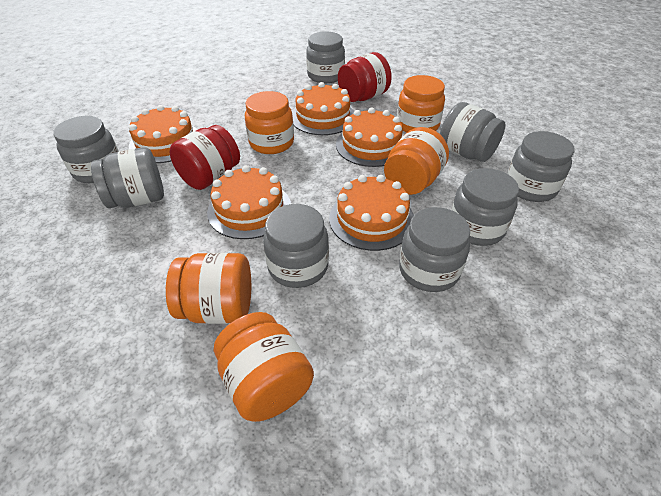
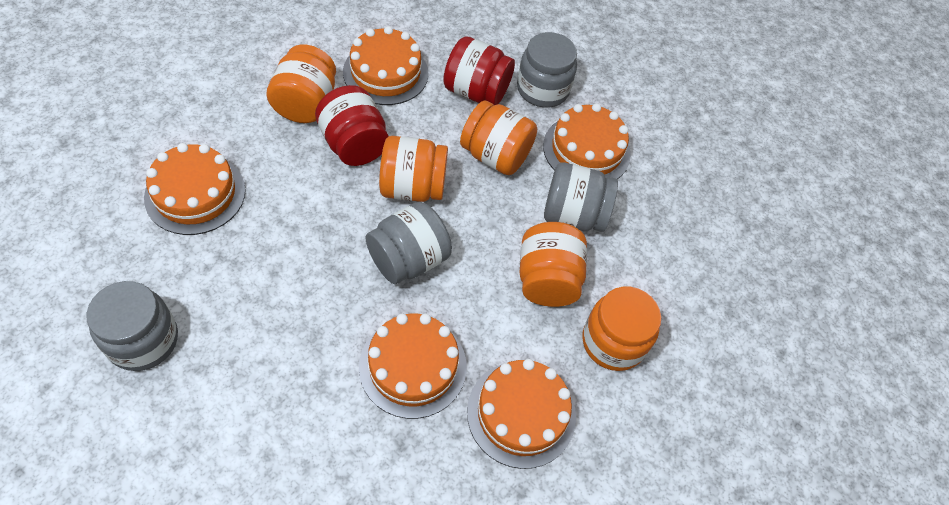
grey jar: 8 -> 4

